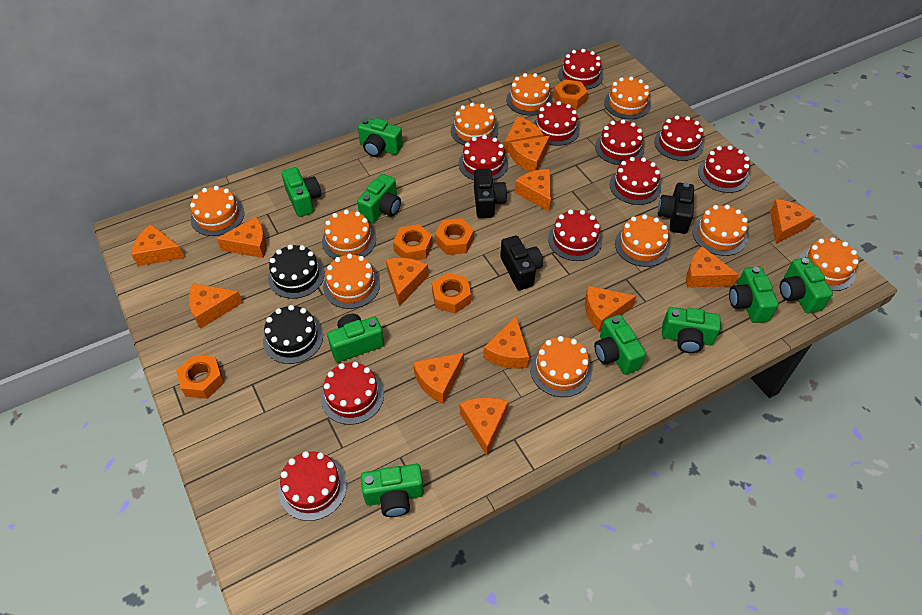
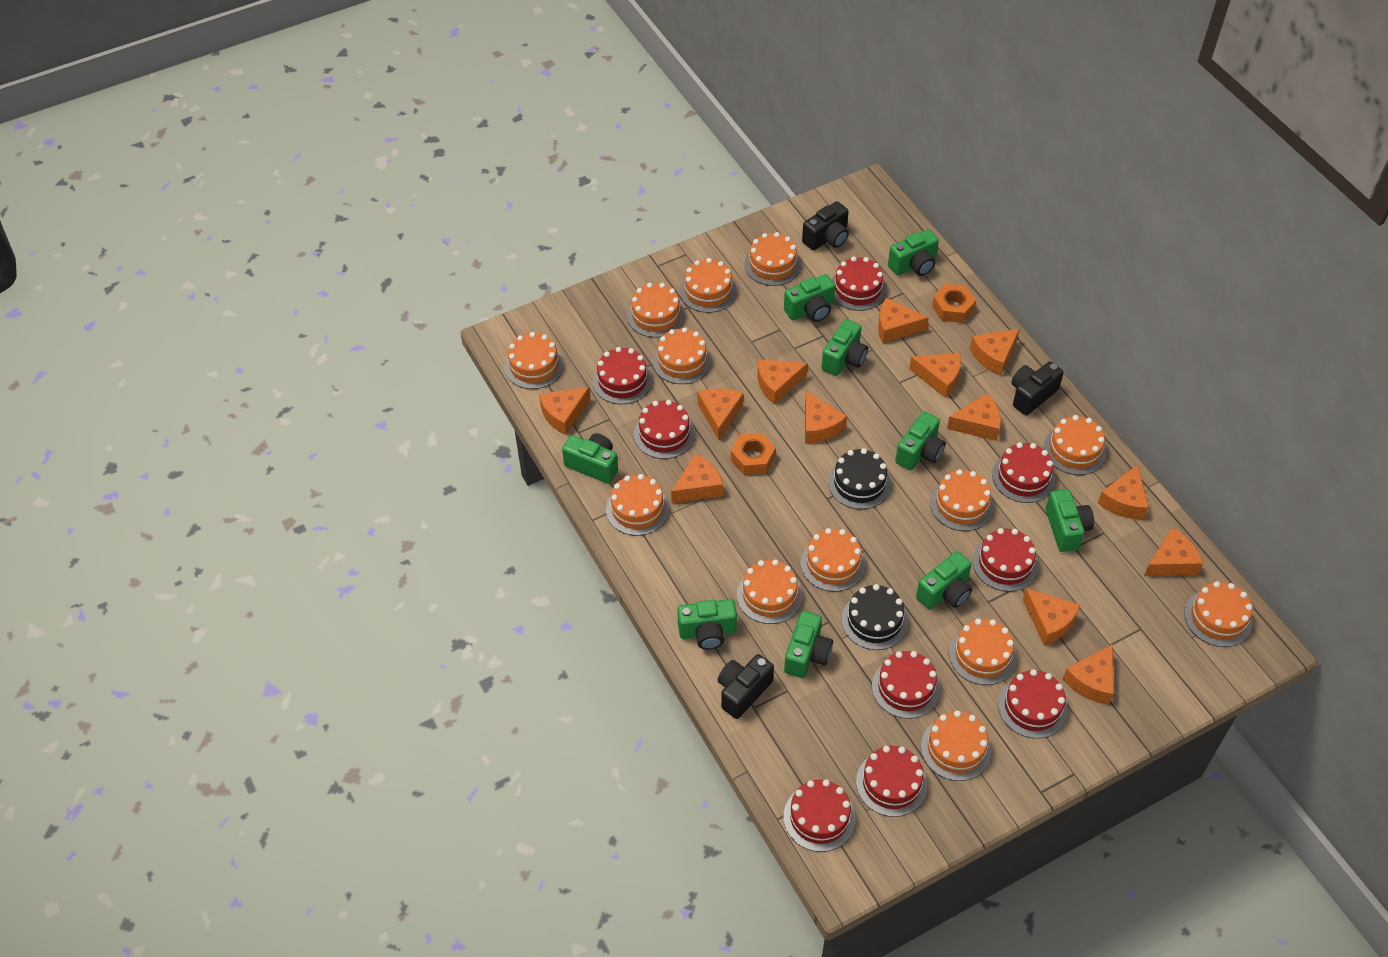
orange cake: 10 -> 13
orange nut: 5 -> 2
red cake: 10 -> 9

